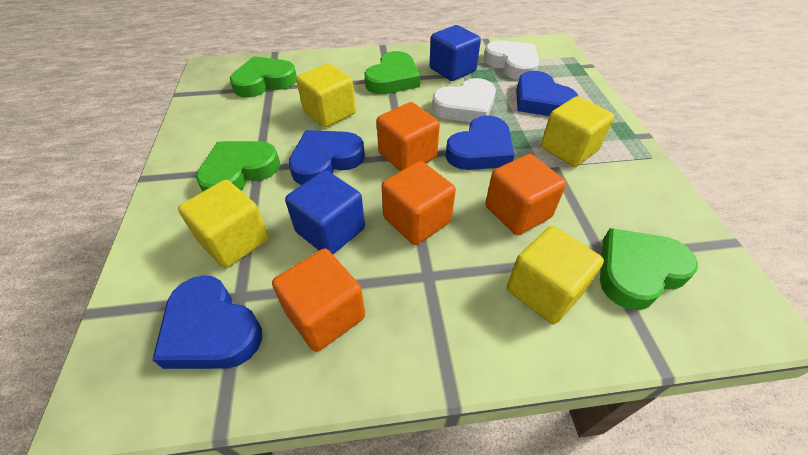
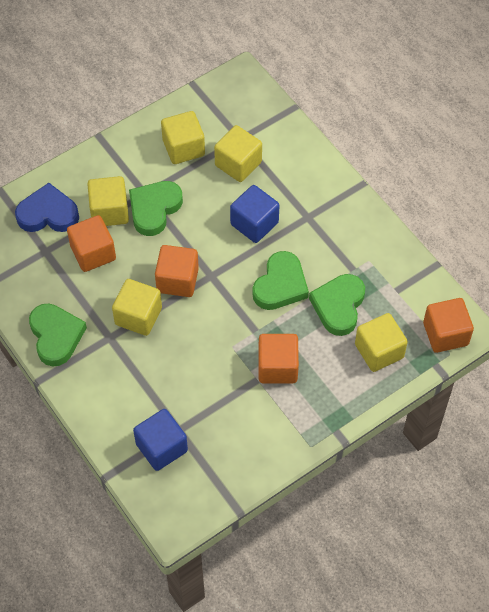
blue heart: 4 -> 1
white heart: 2 -> 0
yellow cube: 4 -> 5

